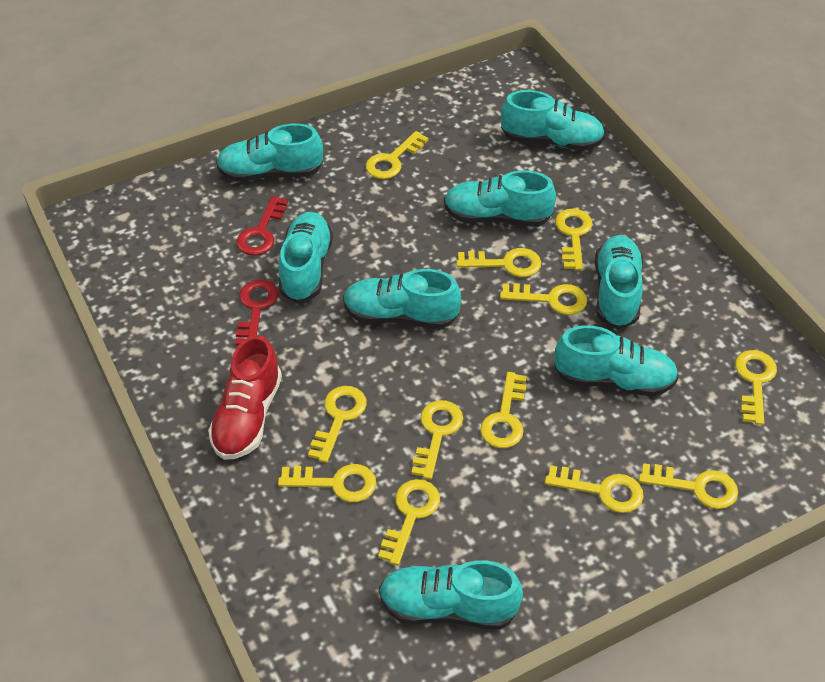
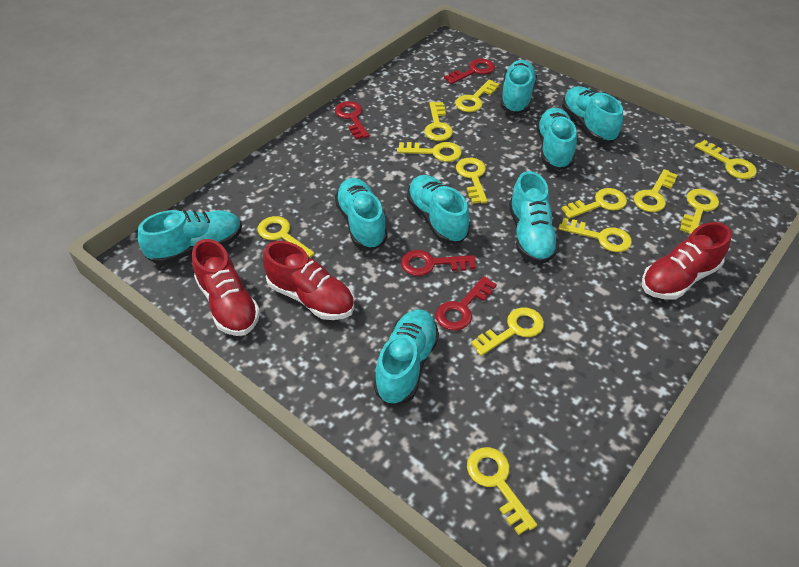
red key: 2 -> 4
red shoe: 1 -> 3

